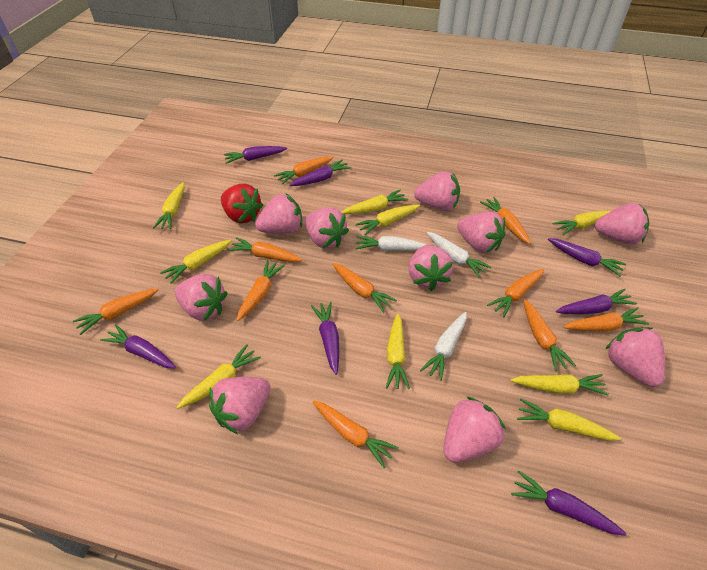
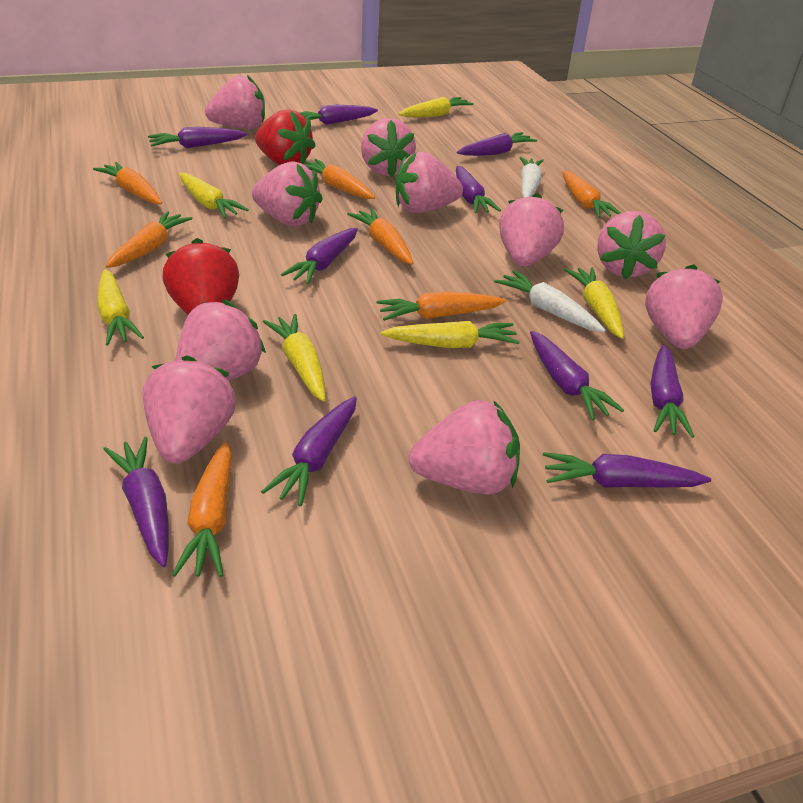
orange carrot: 10 -> 7
purple carrot: 7 -> 10
red strawberry: 1 -> 2
white carrot: 3 -> 2
yellow carrot: 9 -> 6

